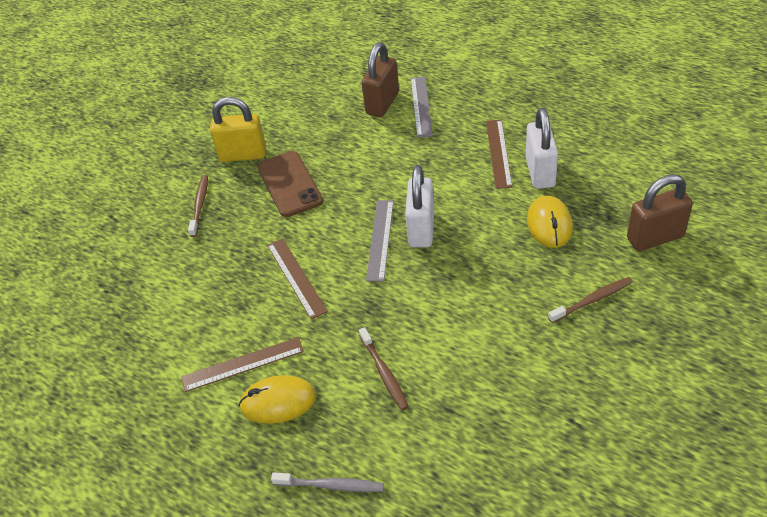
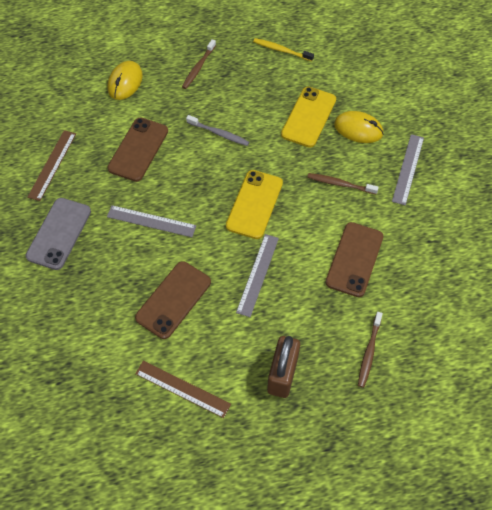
brown padlock: 2 -> 1
brown phone: 1 -> 3
brown ruler: 3 -> 2
grey phone: 0 -> 1
grey ruler: 2 -> 3
white padlock: 2 -> 0
yellow padlock: 1 -> 0
yellow phone: 0 -> 2
yellow toothbrush: 0 -> 1

